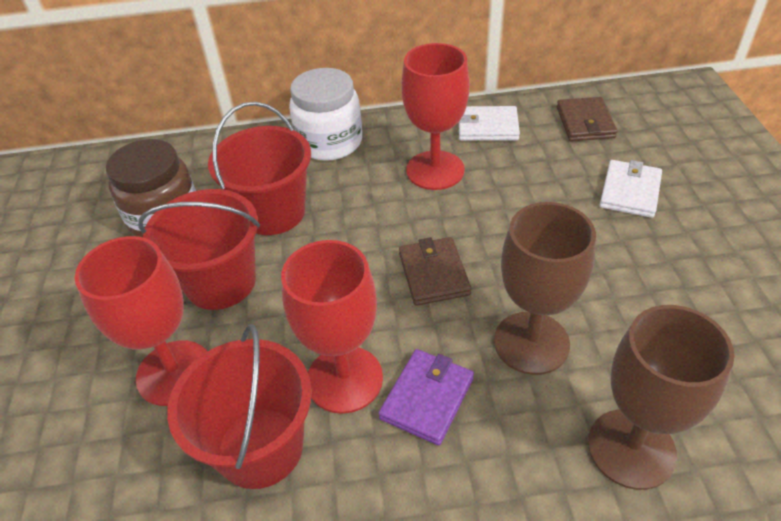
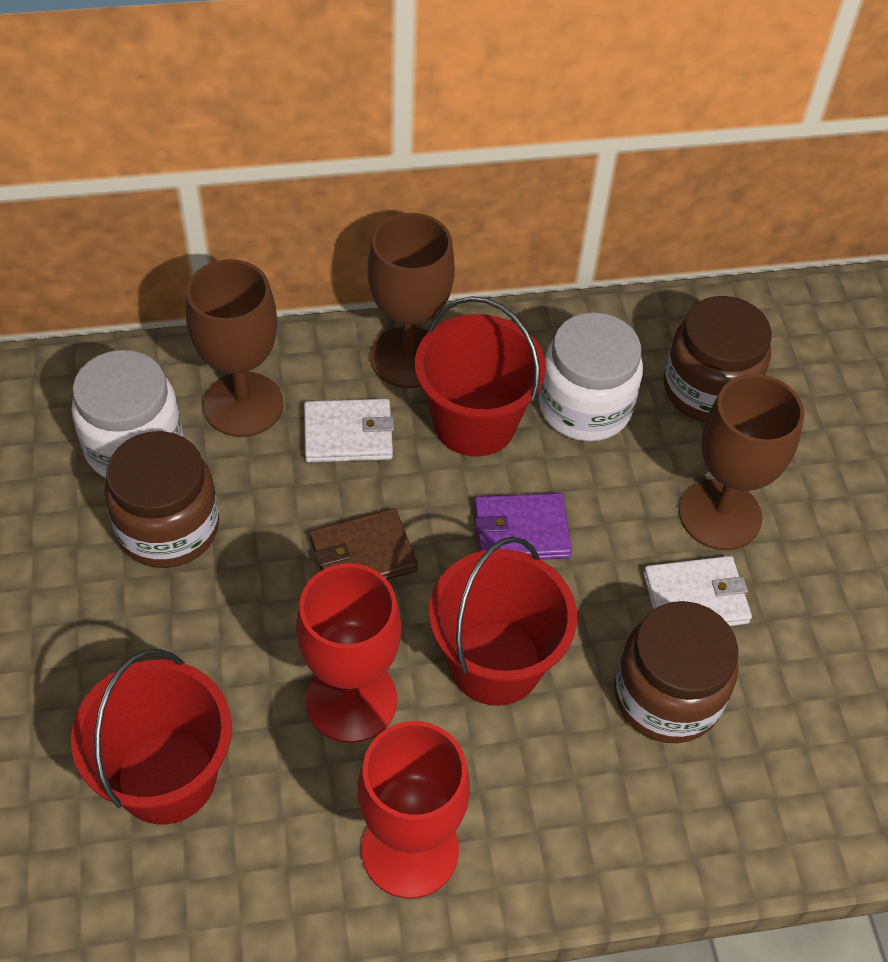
brown goblet: 2 -> 3
brown jar: 1 -> 3
brown wallet: 2 -> 1
red goblet: 3 -> 2
white jar: 1 -> 2

